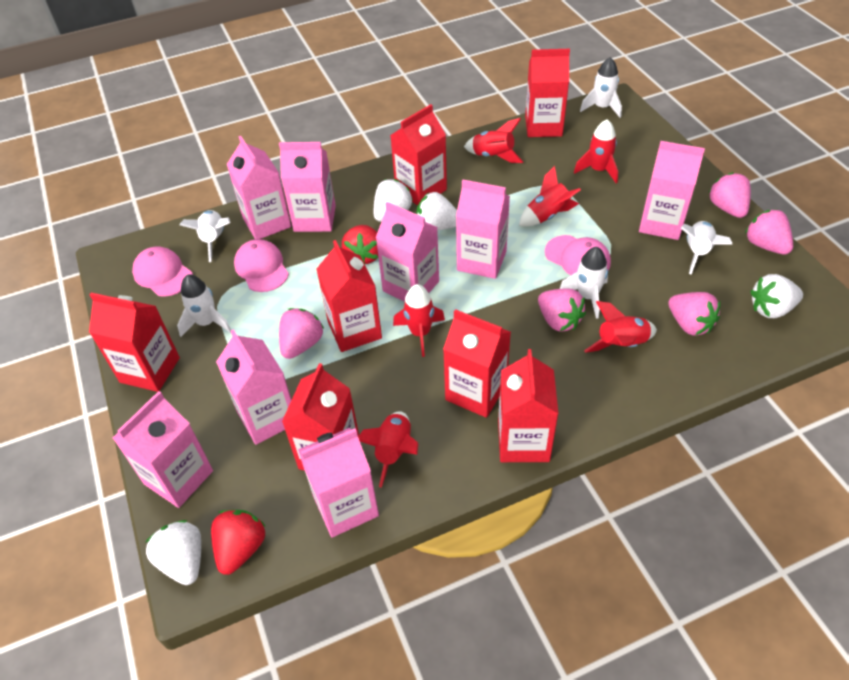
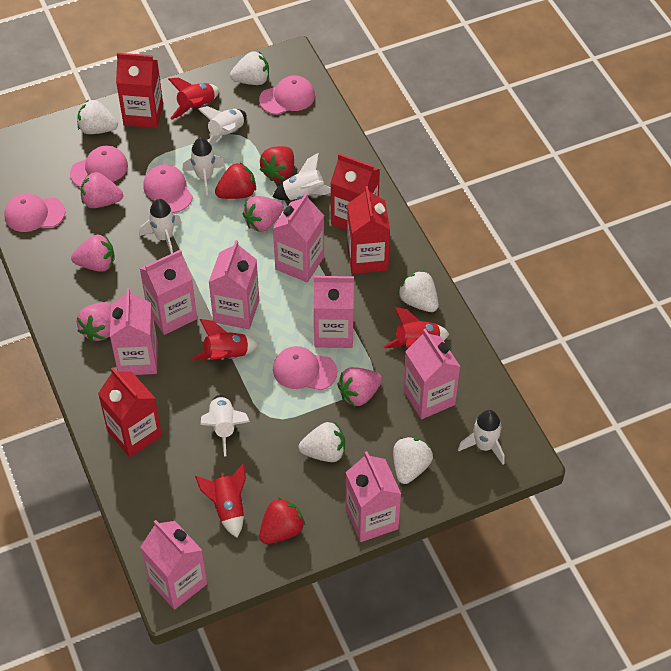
pink cap: 3 -> 5
red carton: 7 -> 4
red rocket: 6 -> 4
red strawberry: 2 -> 3
white rocket: 5 -> 6
white strawberry: 4 -> 5

